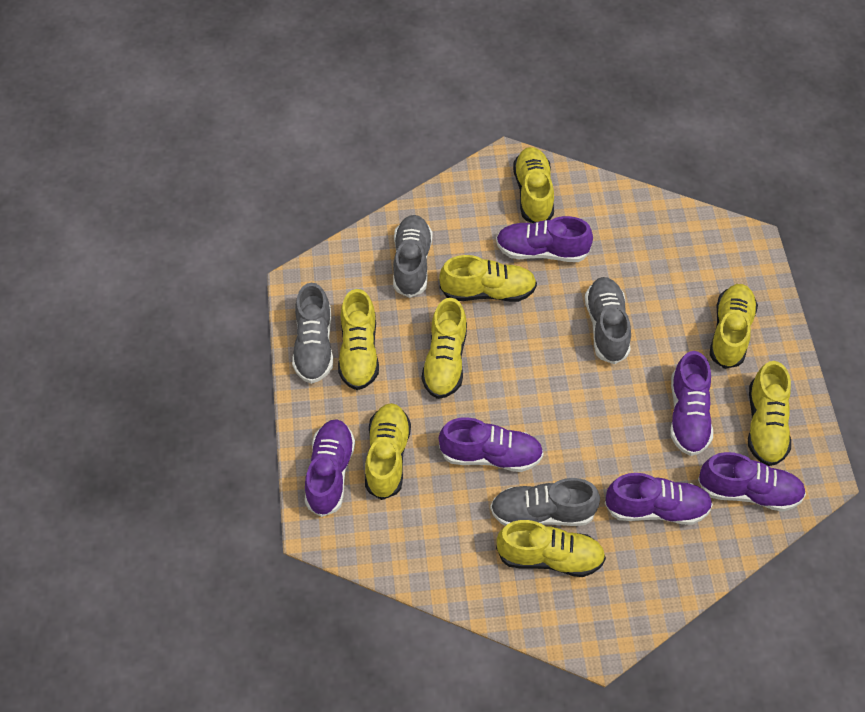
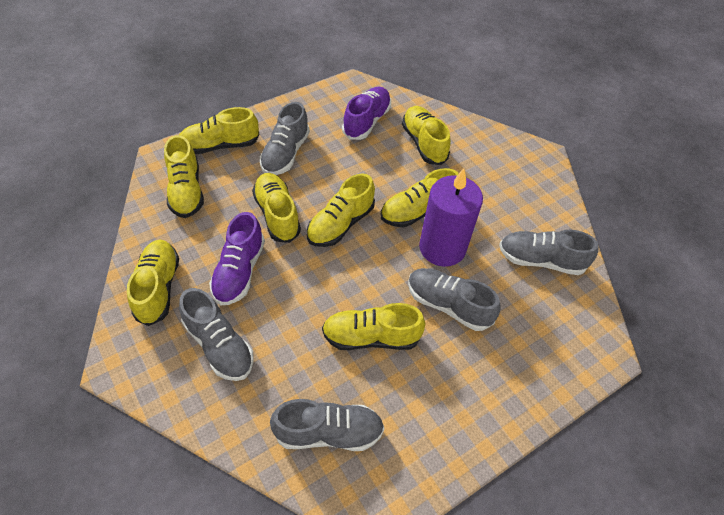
grey shoe: 4 -> 5
purple candle: 0 -> 1
purple shoe: 6 -> 2

